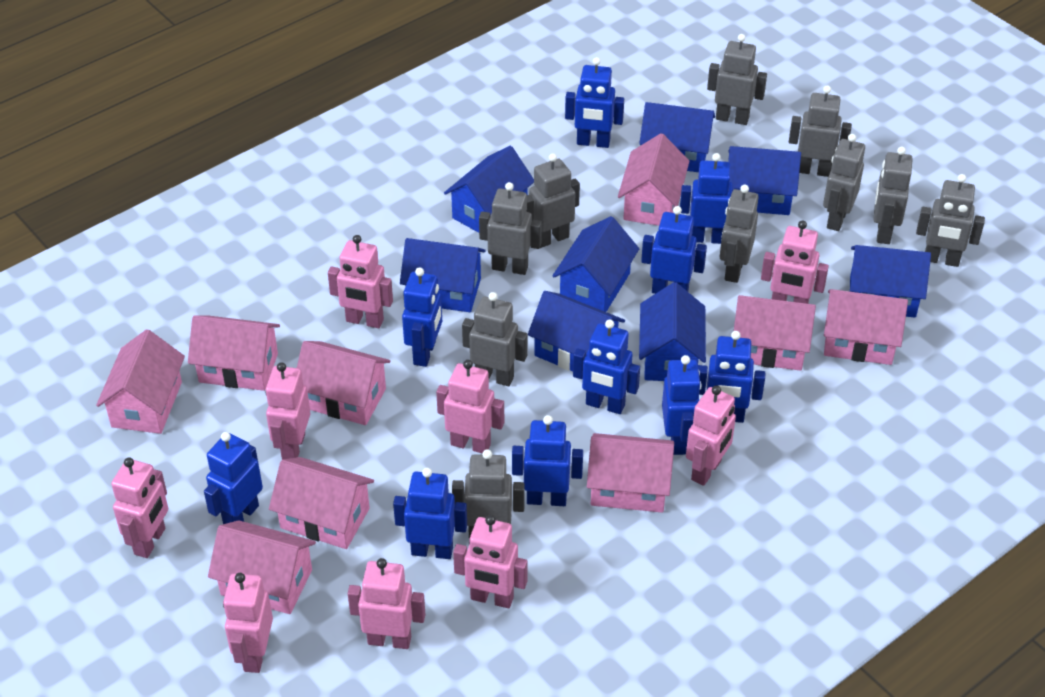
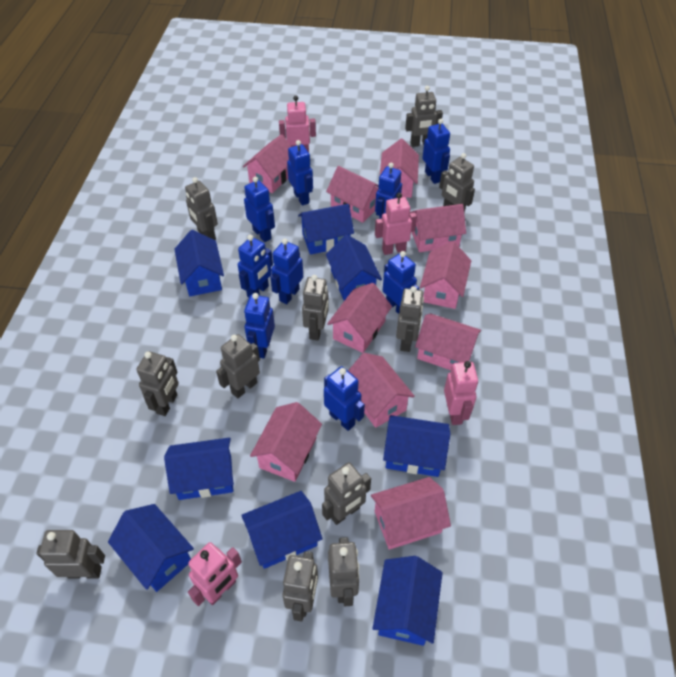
blue robot: 10 -> 9
grey robot: 10 -> 11
pink house: 9 -> 10
pink robot: 9 -> 4

